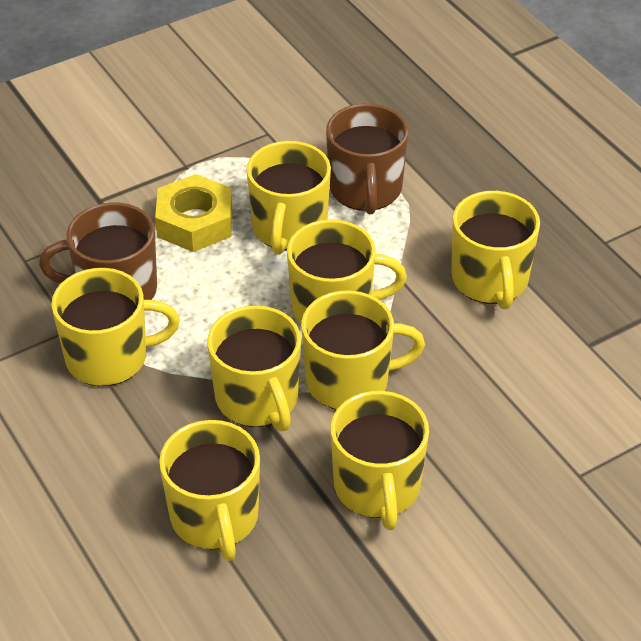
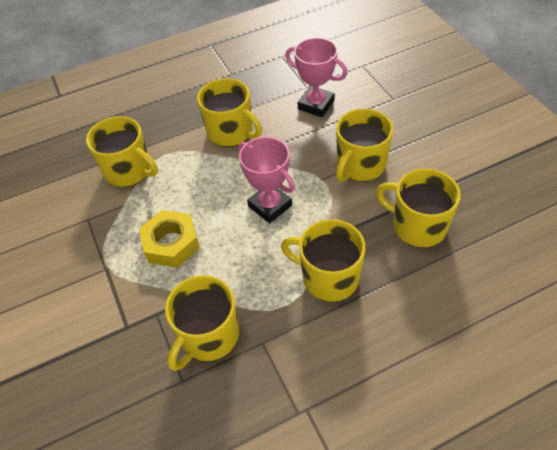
brown mug: 2 -> 0
pink trophy: 0 -> 2
yellow mug: 8 -> 6

